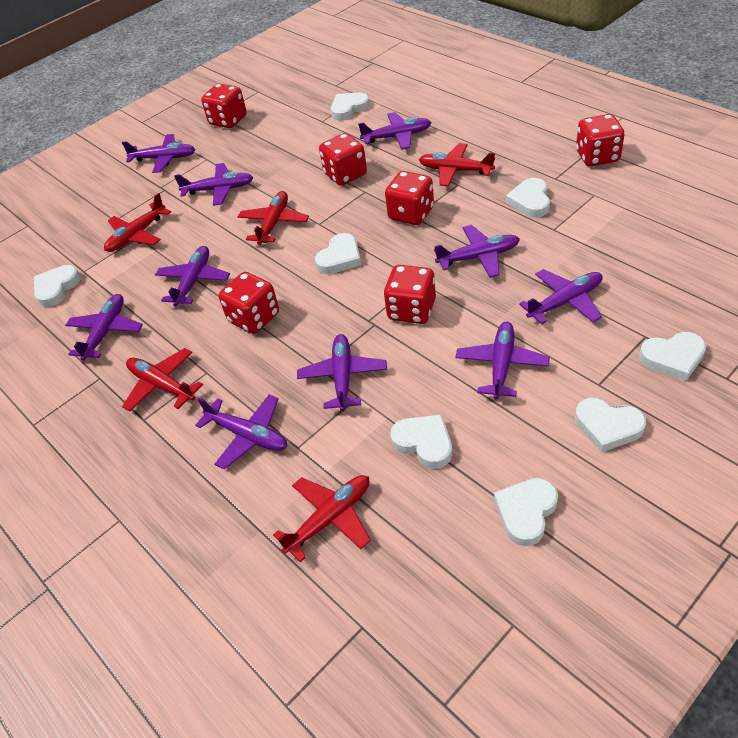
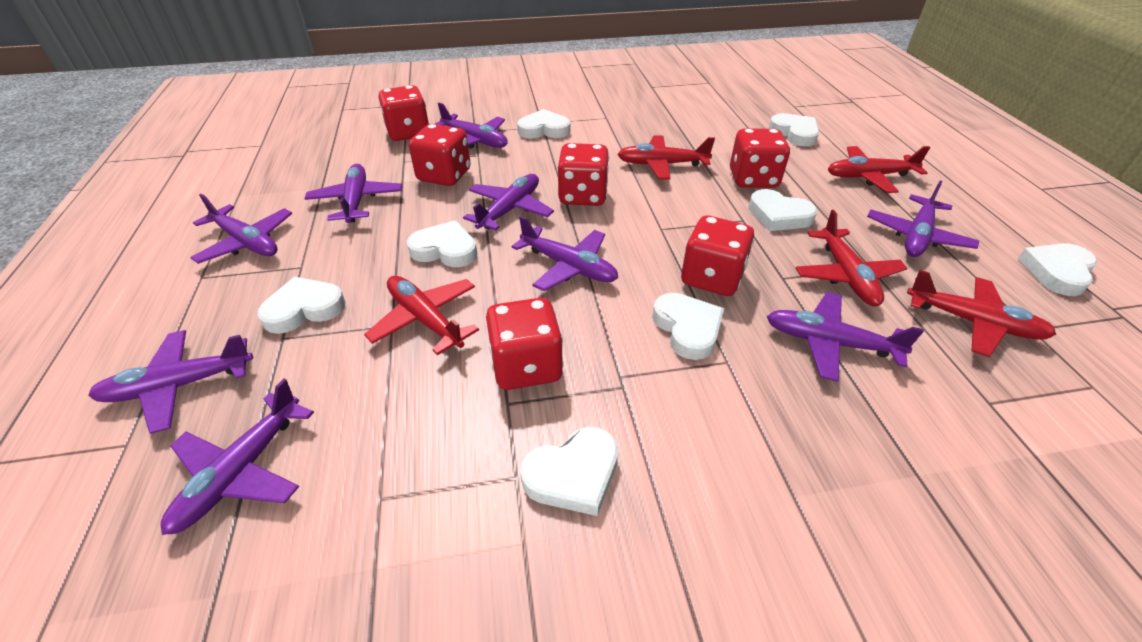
purple plane: 10 -> 9

